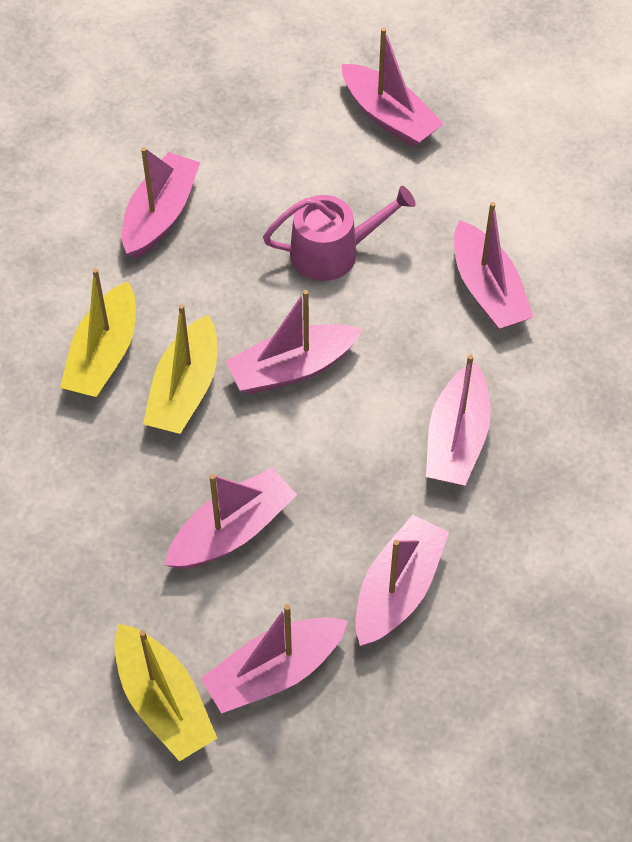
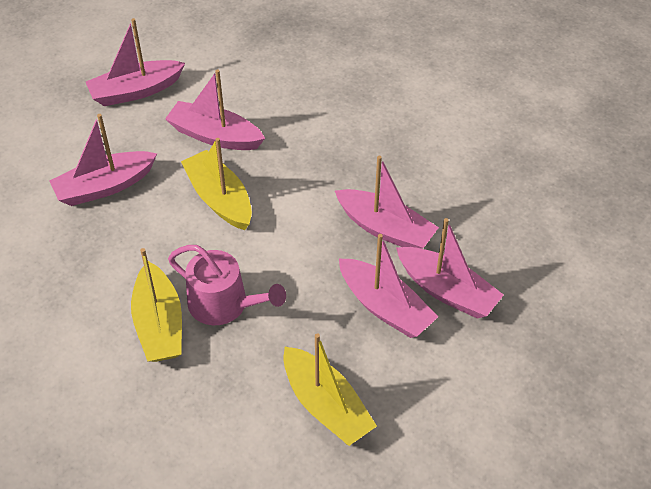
pink boat: 8 -> 6

